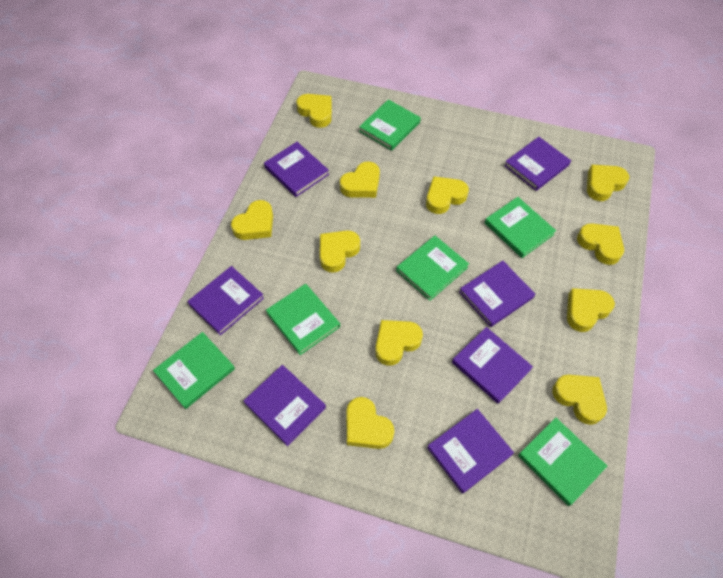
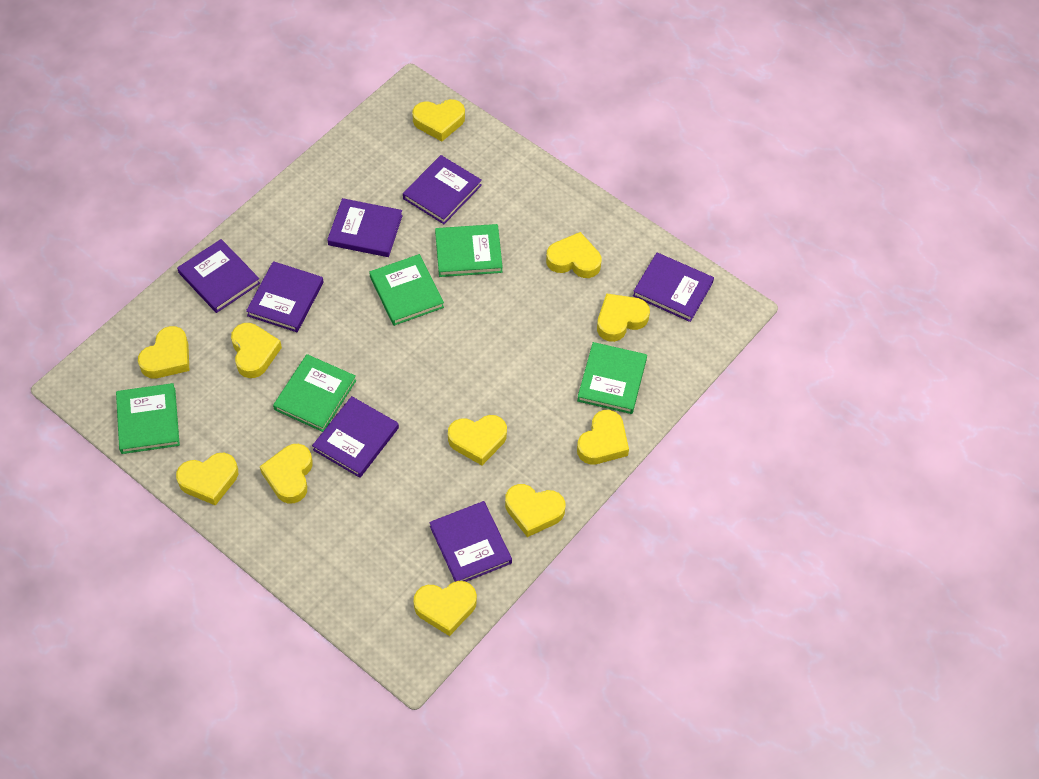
green book: 6 -> 5

